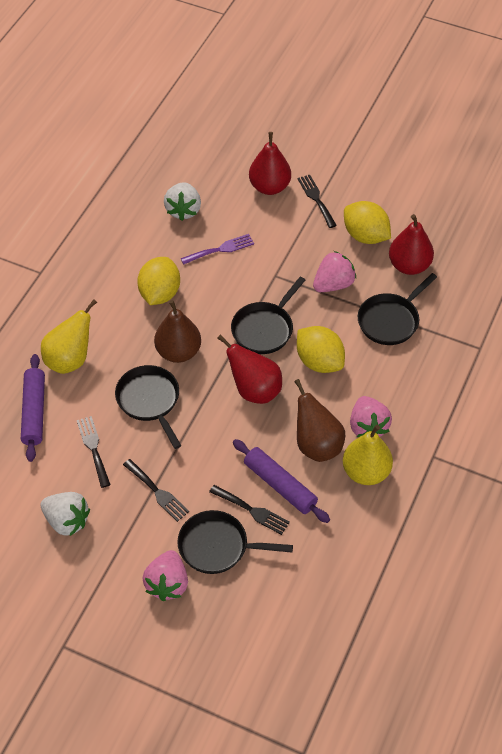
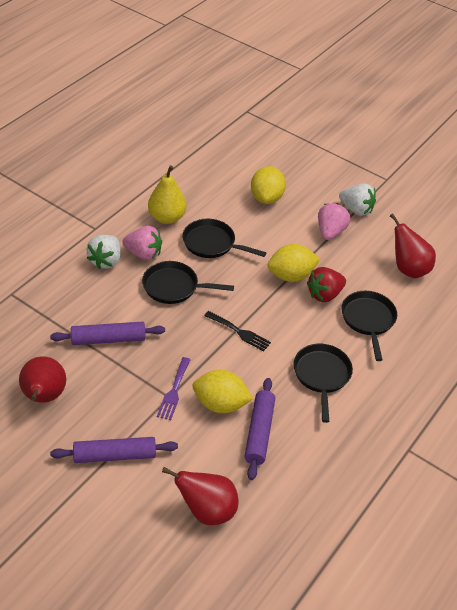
black fork: 4 -> 1
brown pear: 2 -> 0
pink strawberry: 3 -> 2
purple rolling pin: 2 -> 3
red strawberry: 0 -> 1
yellow pear: 2 -> 1

